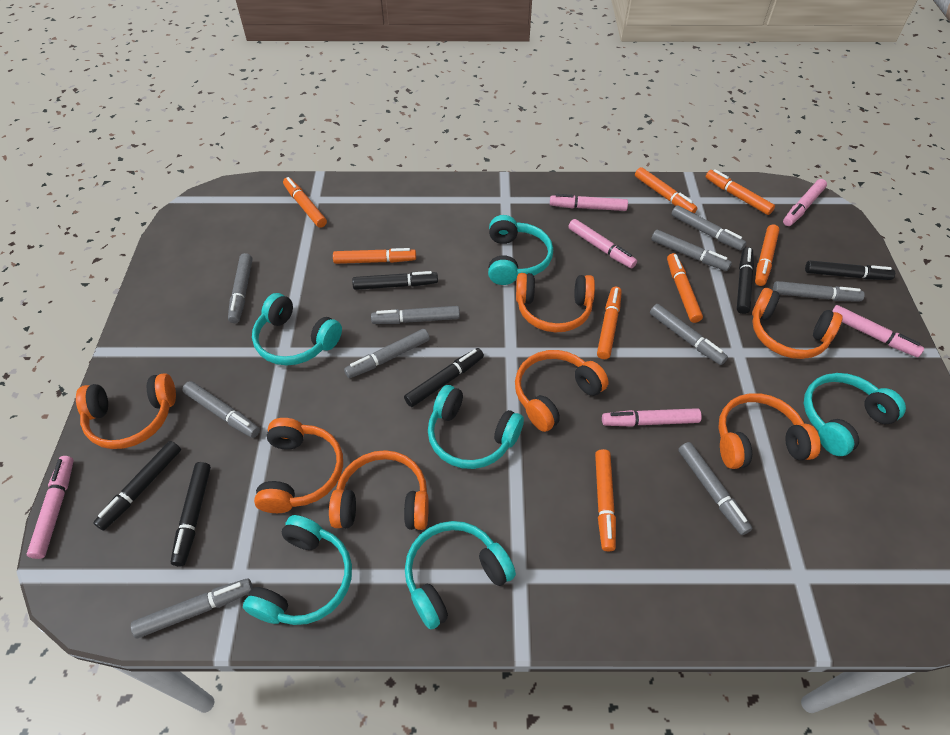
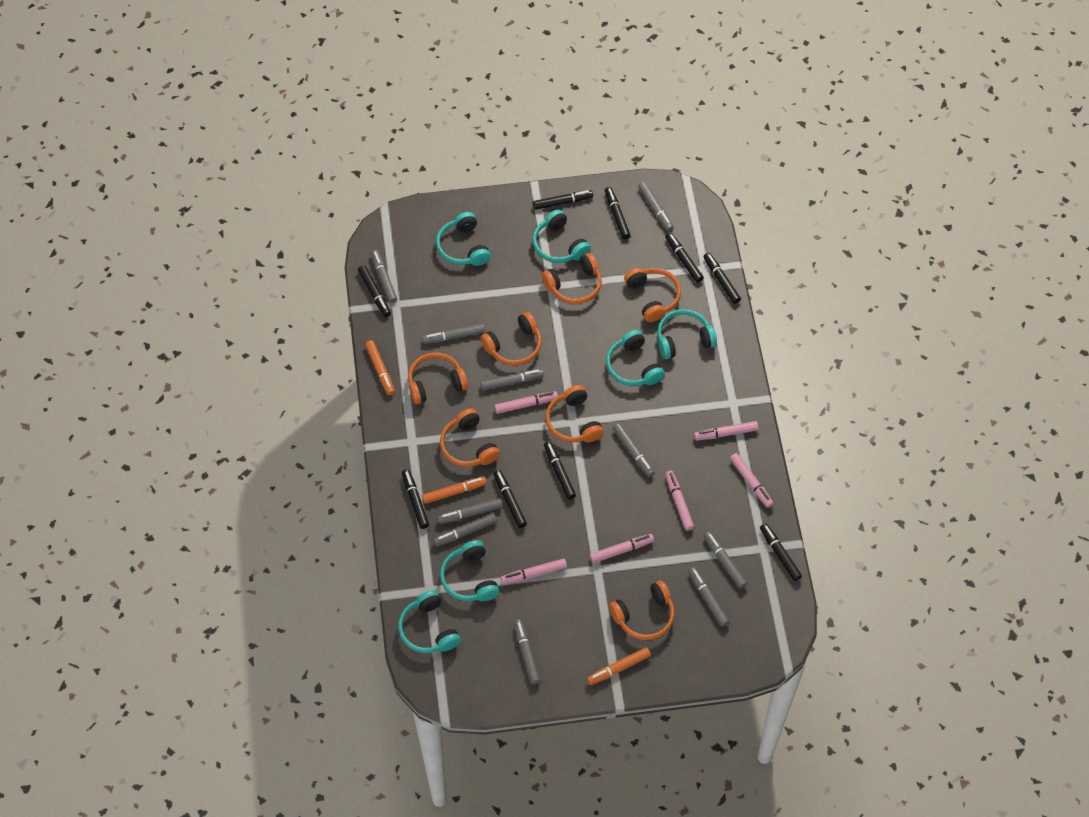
black marker: 6 -> 9
orange marker: 8 -> 3

